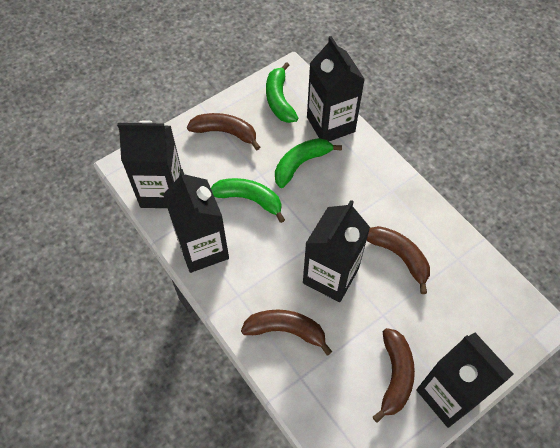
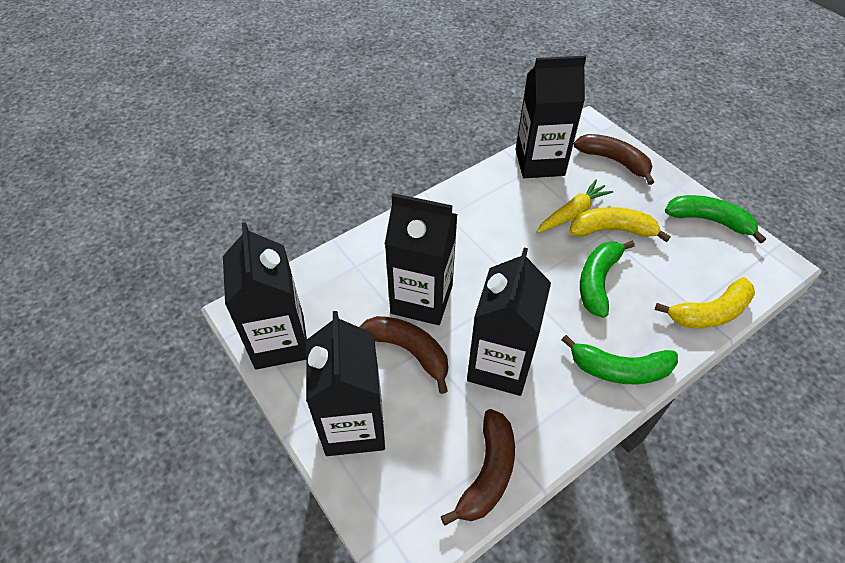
brown banana: 4 -> 3
yellow banana: 0 -> 2
yellow carrot: 0 -> 1

